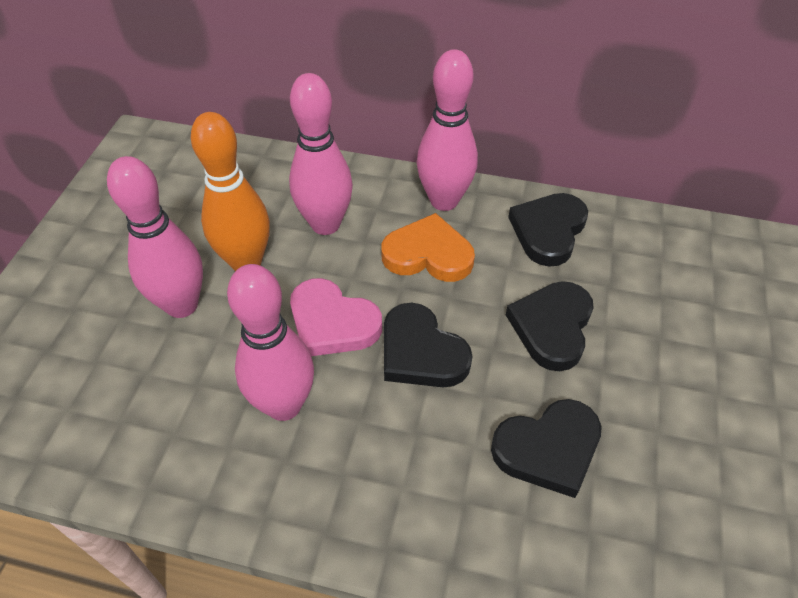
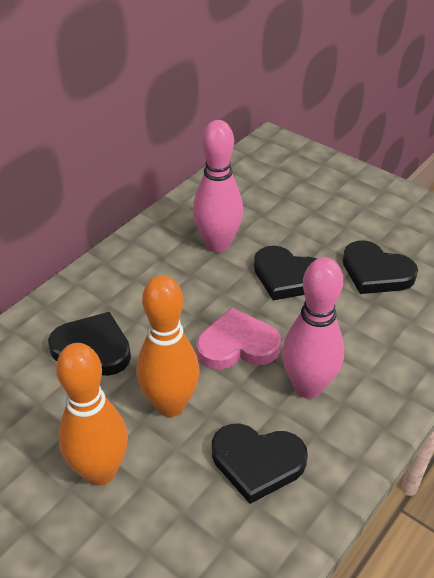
orange bowling pin: 1 -> 2
orange heart: 1 -> 0
pink bowling pin: 4 -> 2

